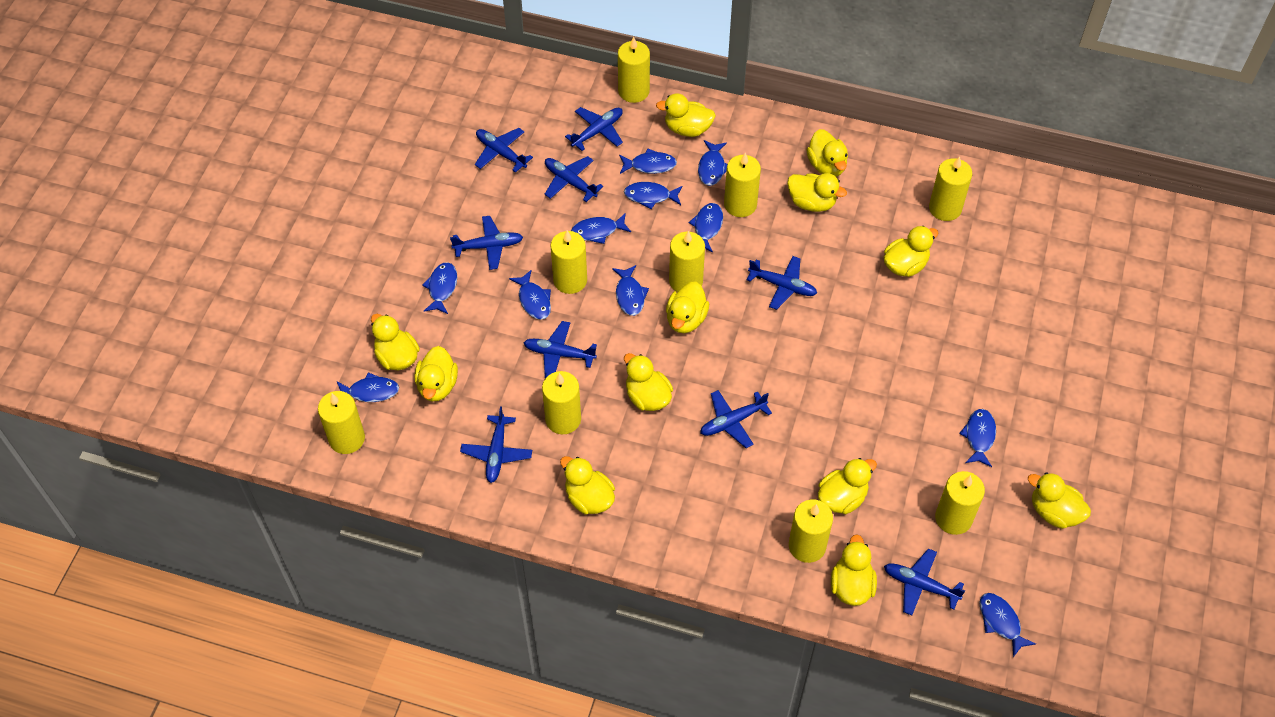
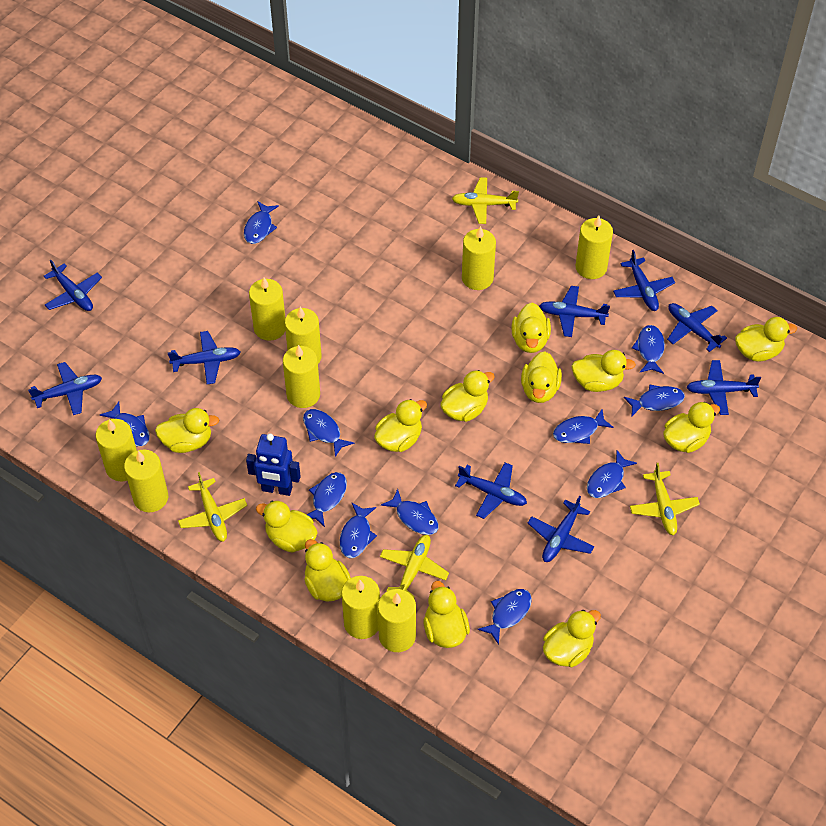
blue robot: 0 -> 1
yellow plane: 0 -> 4

